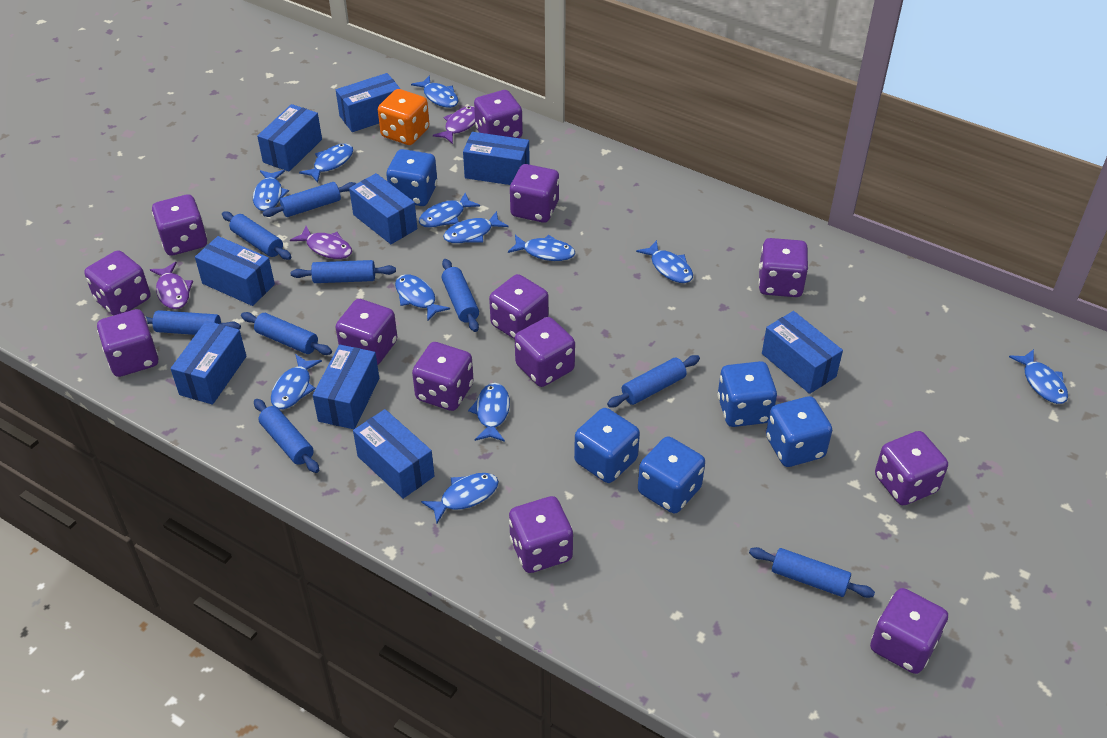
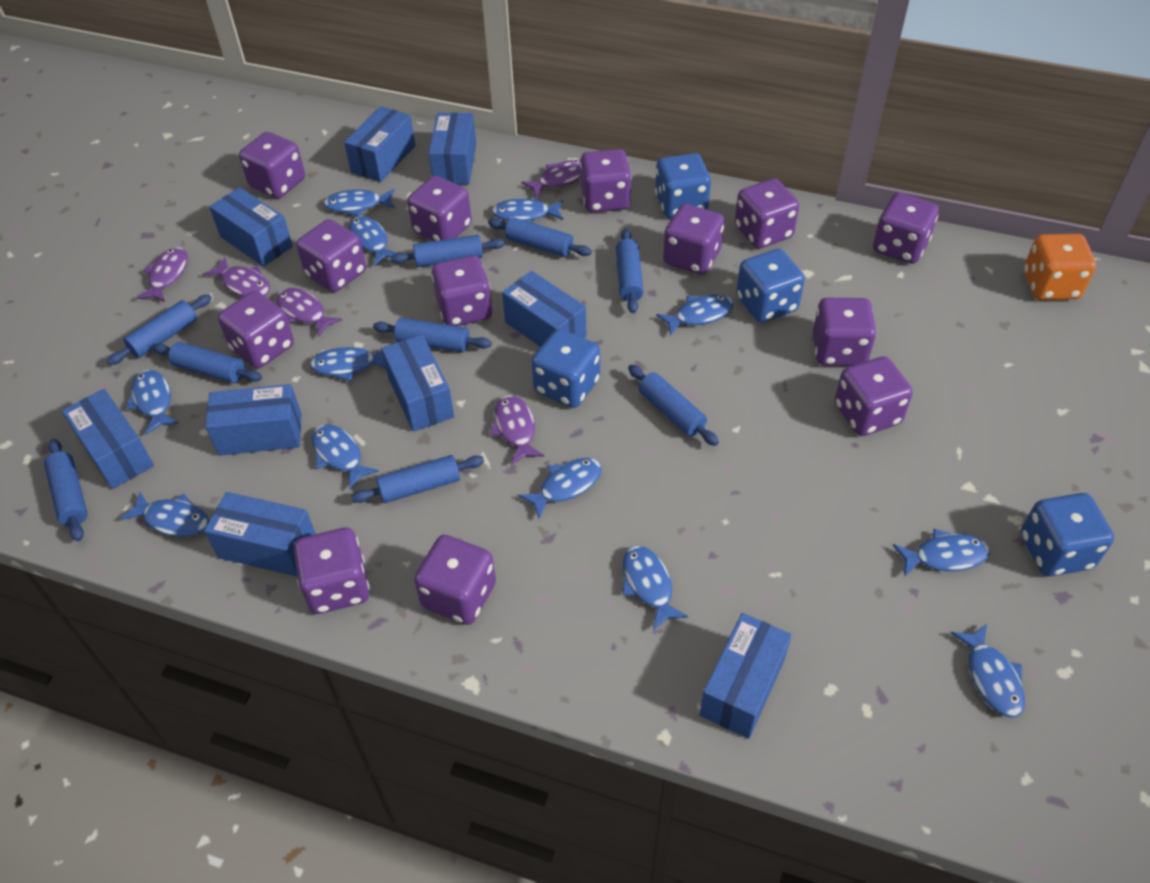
blue dice: 5 -> 4
purple fish: 3 -> 5

